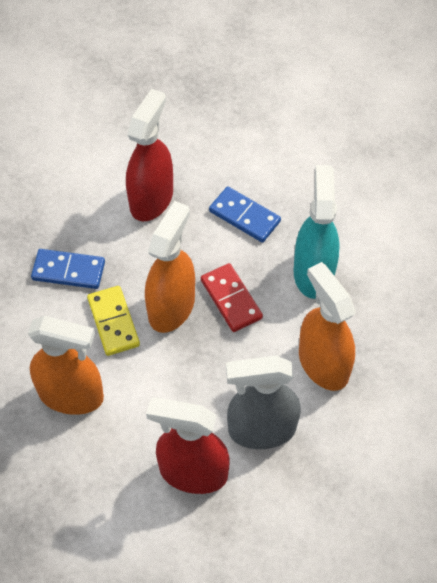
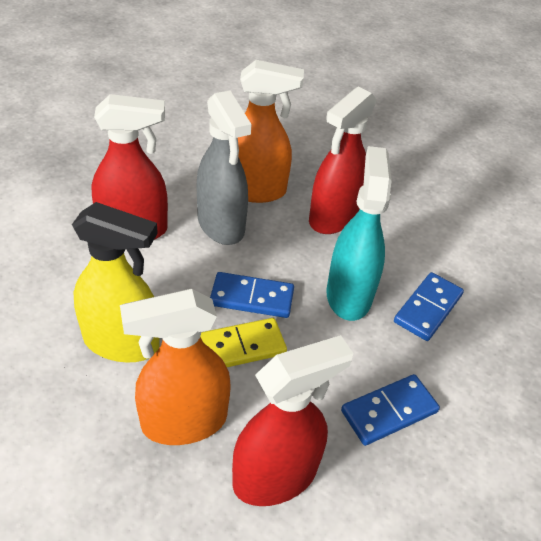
blue domino: 2 -> 3
orange spray bottle: 3 -> 2
red domino: 1 -> 0
red spray bottle: 2 -> 3
yellow spray bottle: 0 -> 1

